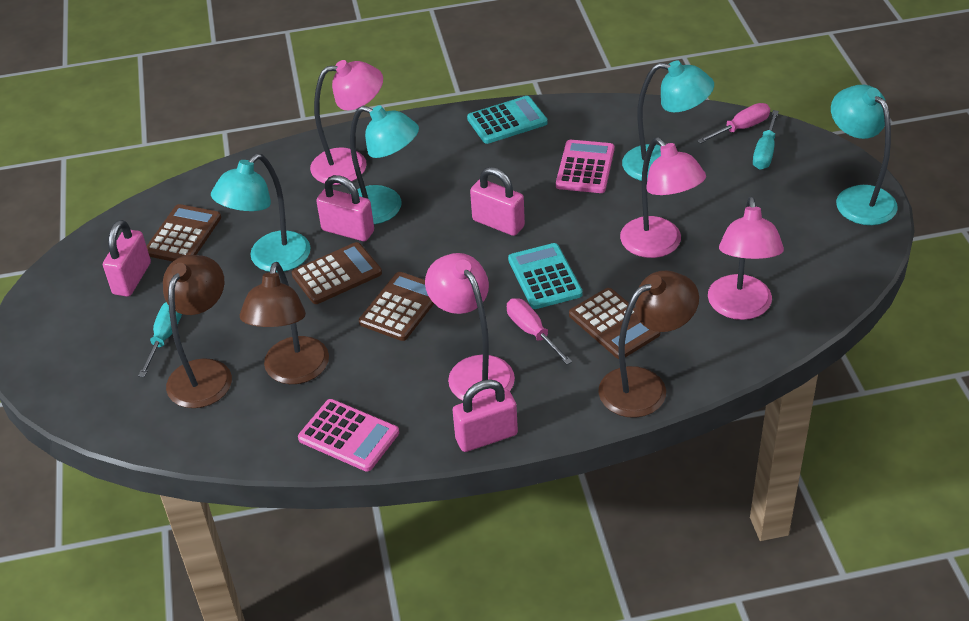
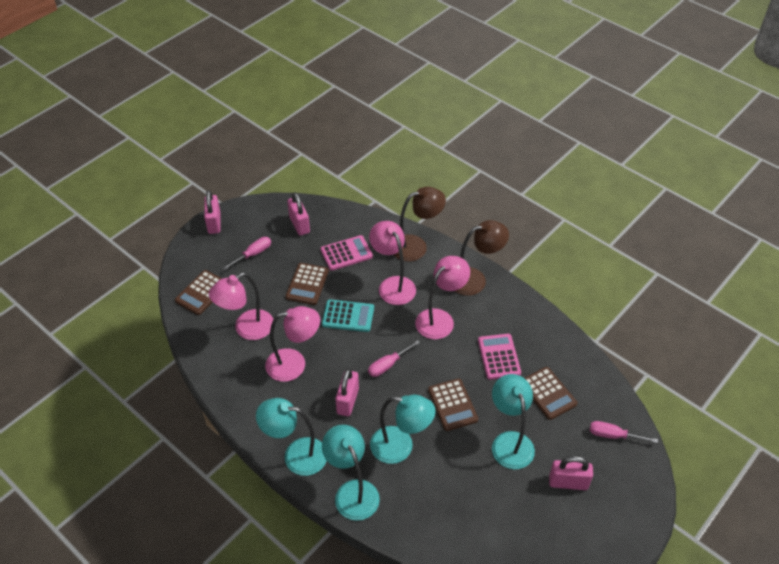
brown lamp: 3 -> 2
pink screwdriver: 2 -> 3
turquoise calculator: 2 -> 1
turquoise screwdriver: 2 -> 0

